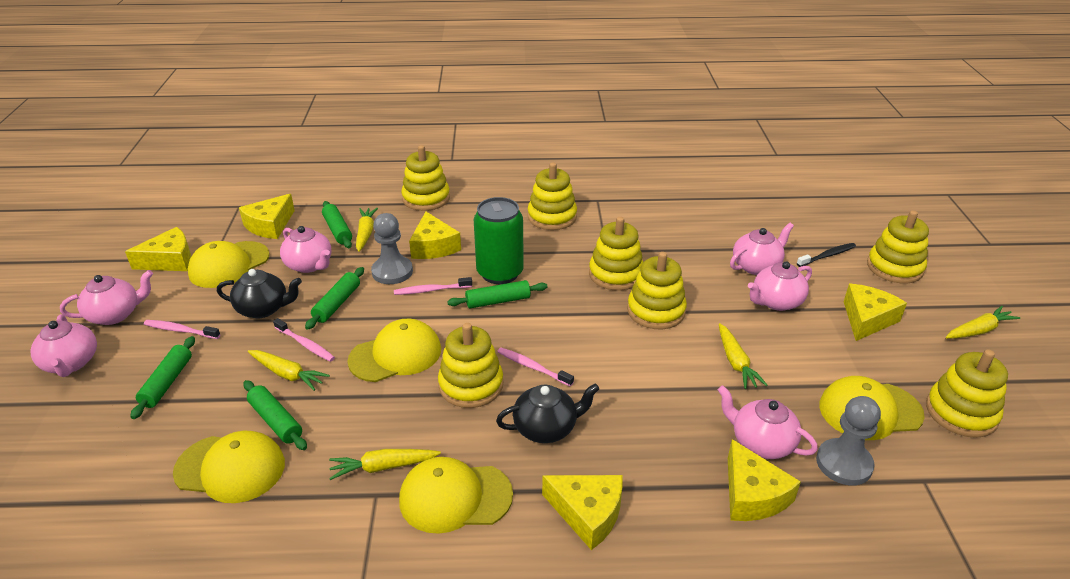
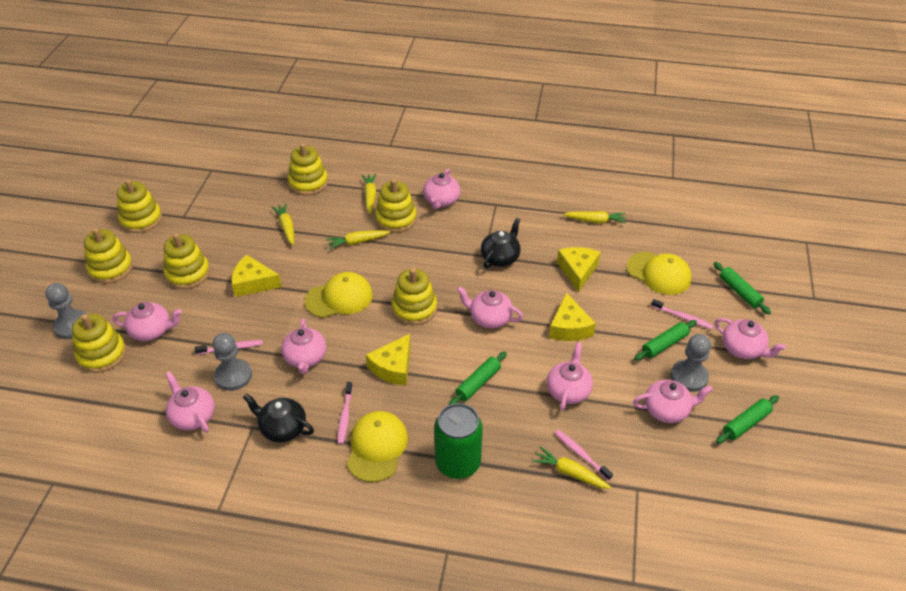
black toothbrush: 1 -> 0
green rolling pin: 5 -> 4
grey pawn: 2 -> 3
pink teapot: 6 -> 8
yellow cap: 5 -> 3
yellow cheese: 6 -> 4

